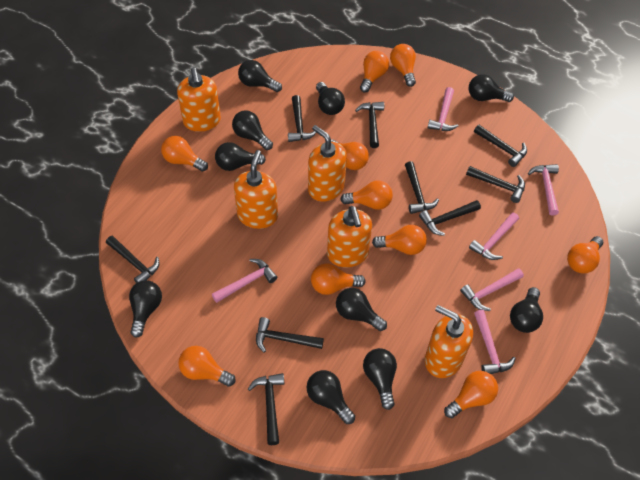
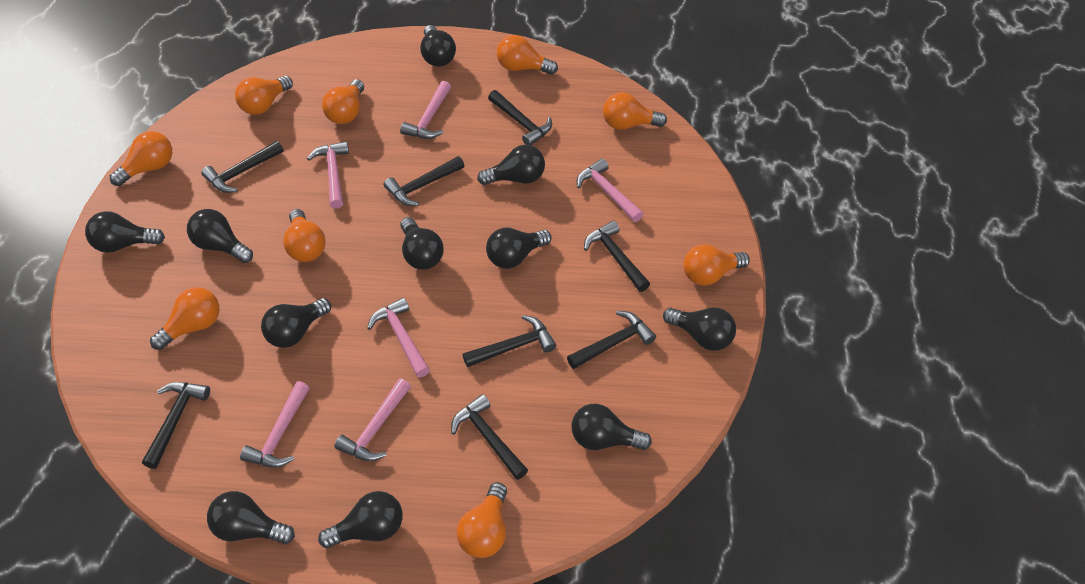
black hammer: 9 -> 8
black light bulb: 10 -> 11
orange light bulb: 10 -> 9
orange soap dispenser: 5 -> 0

